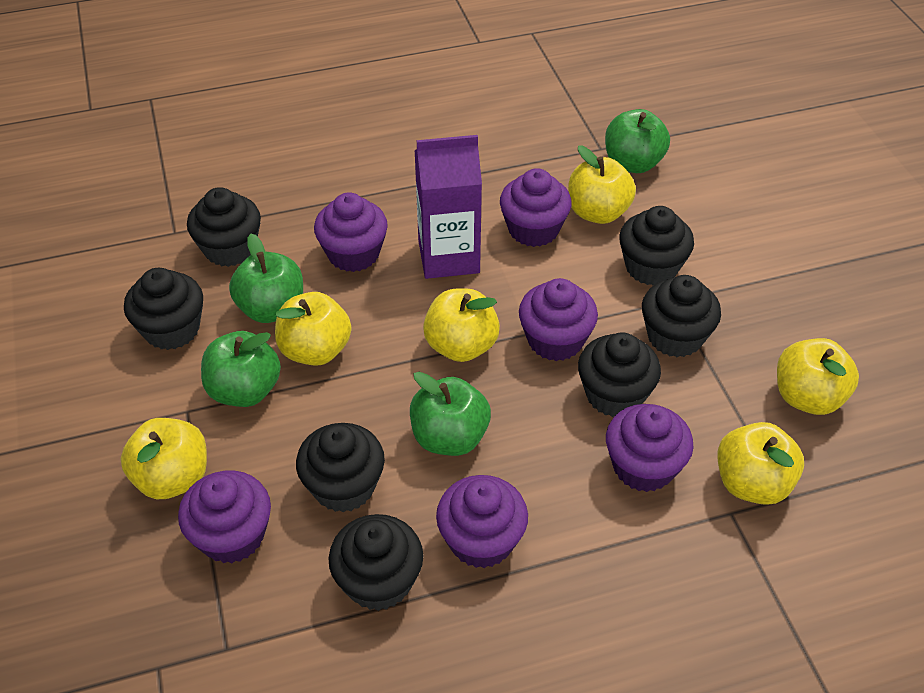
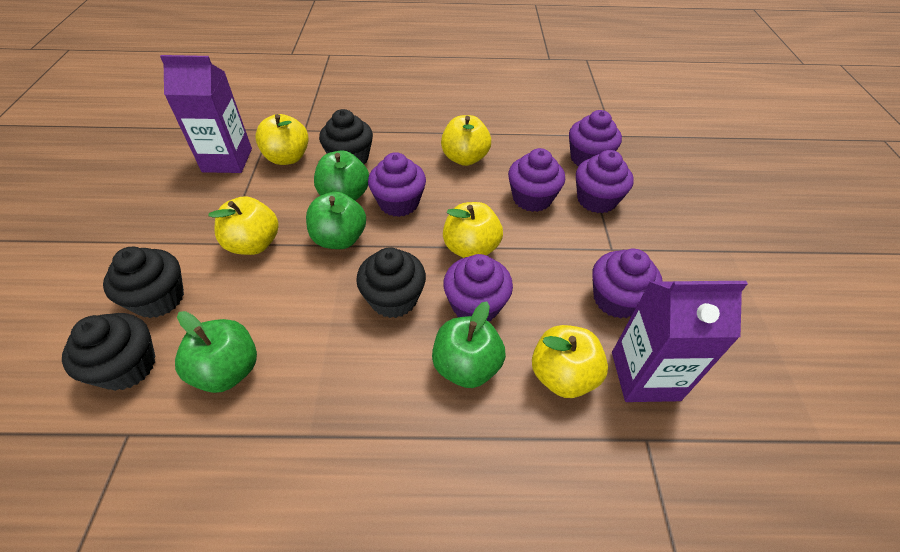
black cupcake: 7 -> 4
purple carton: 1 -> 2
yellow apple: 6 -> 5

